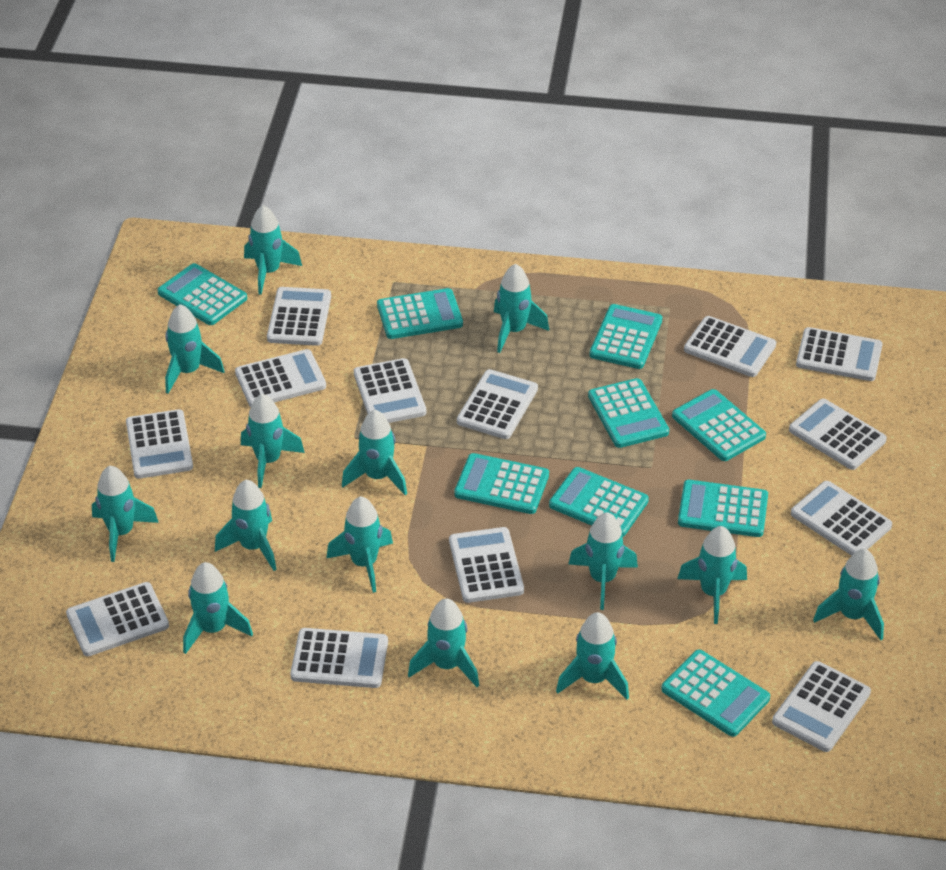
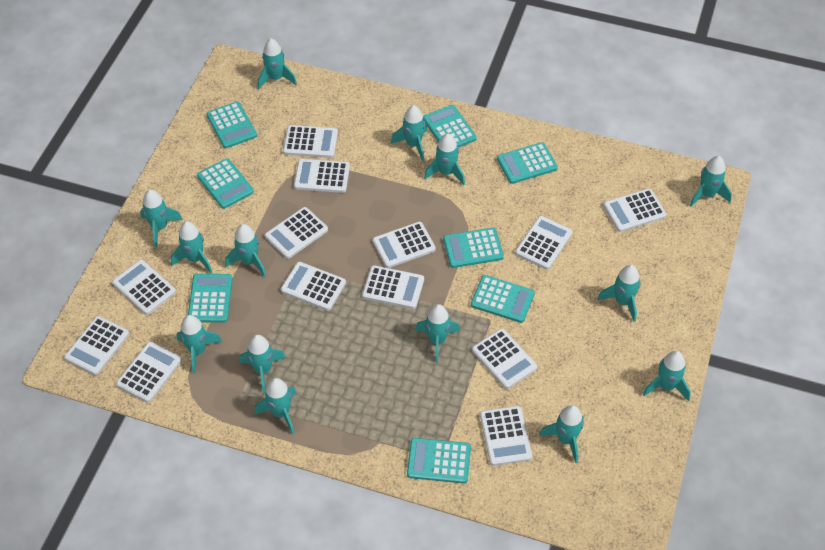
turquoise calculator: 9 -> 8

